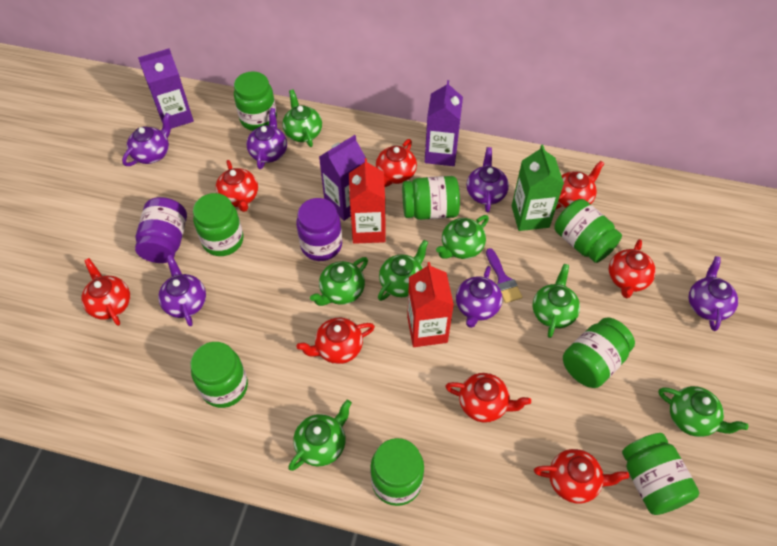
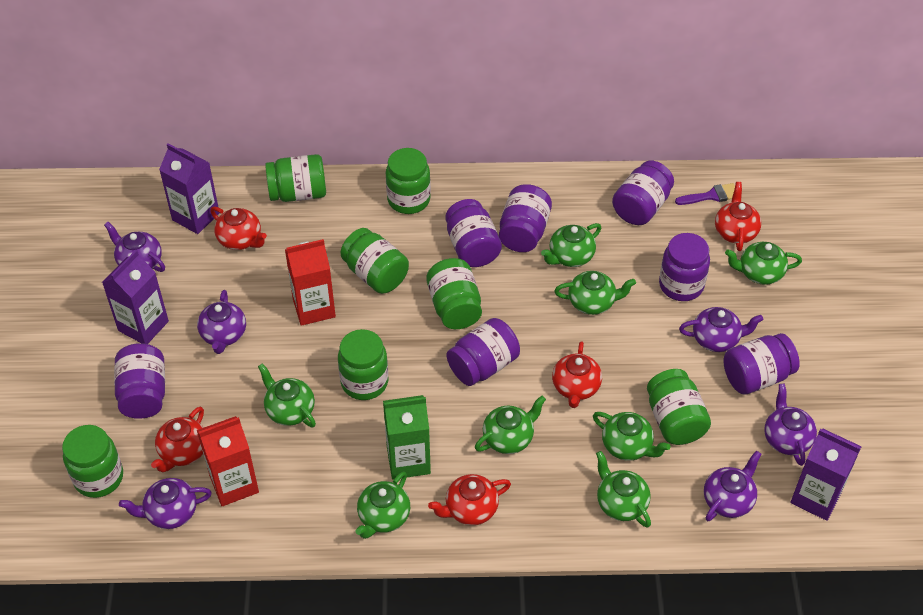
green jar: 8 -> 7
green teapot: 7 -> 8
purple jar: 2 -> 7
red teapot: 8 -> 5

